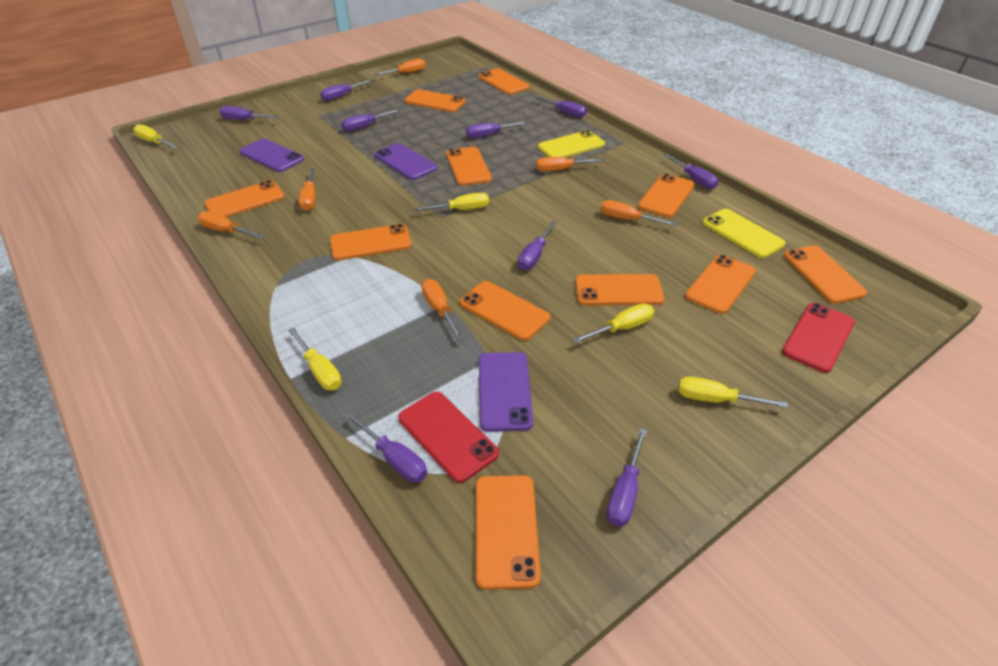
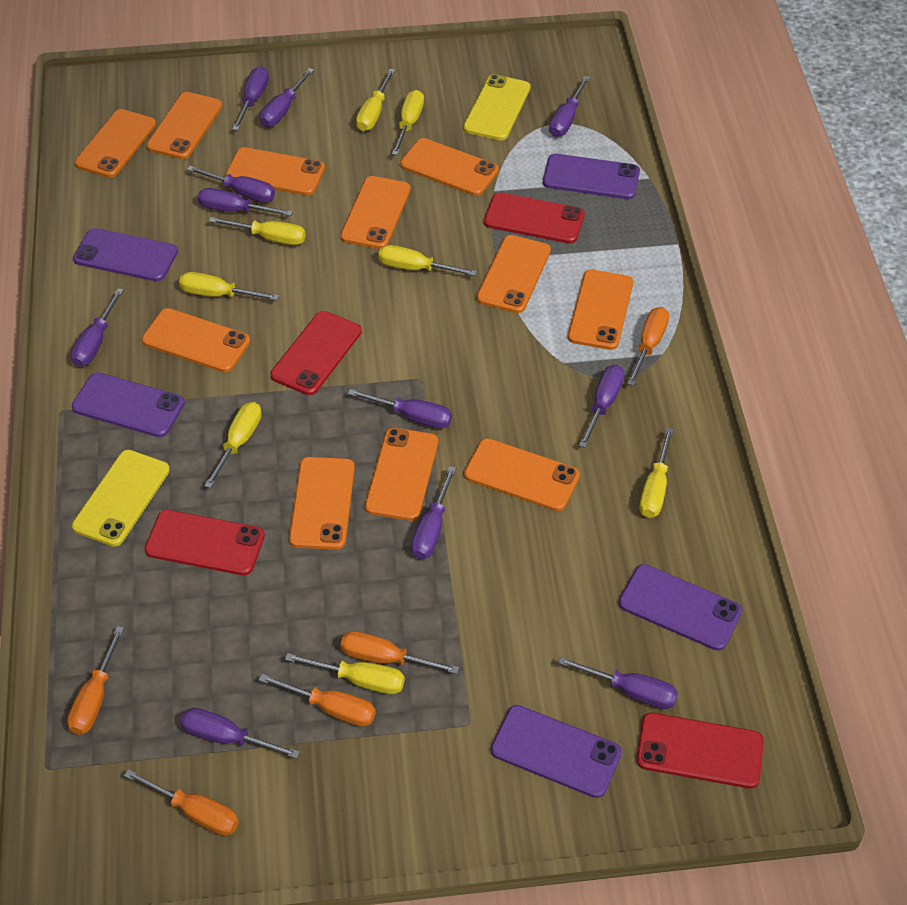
orange screwdriver: 6 -> 5
purple phone: 3 -> 5
purple screwdriver: 9 -> 11
red phone: 2 -> 4
yellow screwdriver: 5 -> 8

